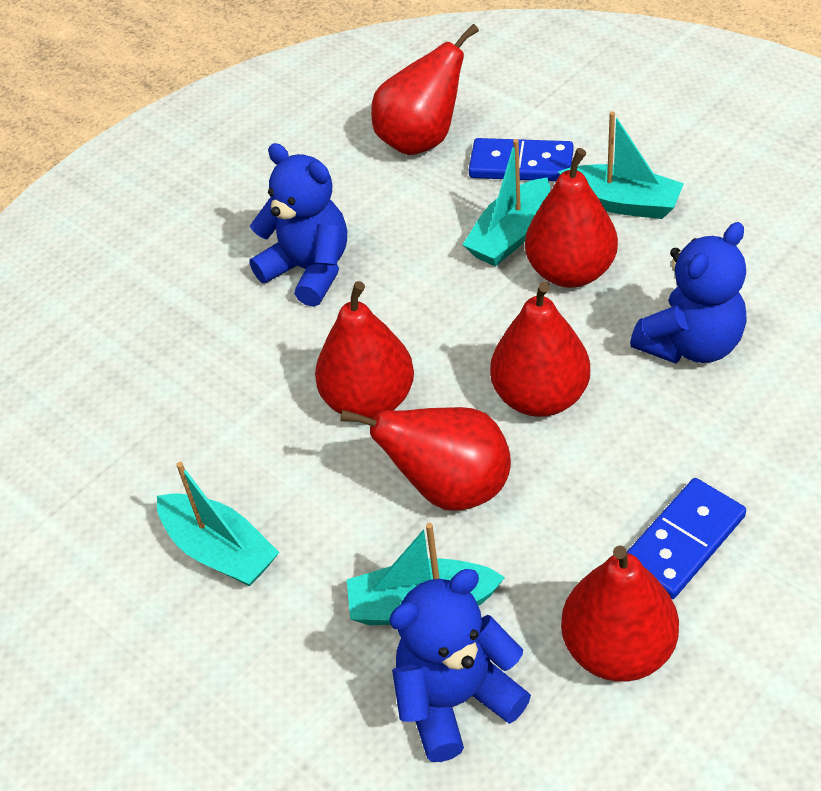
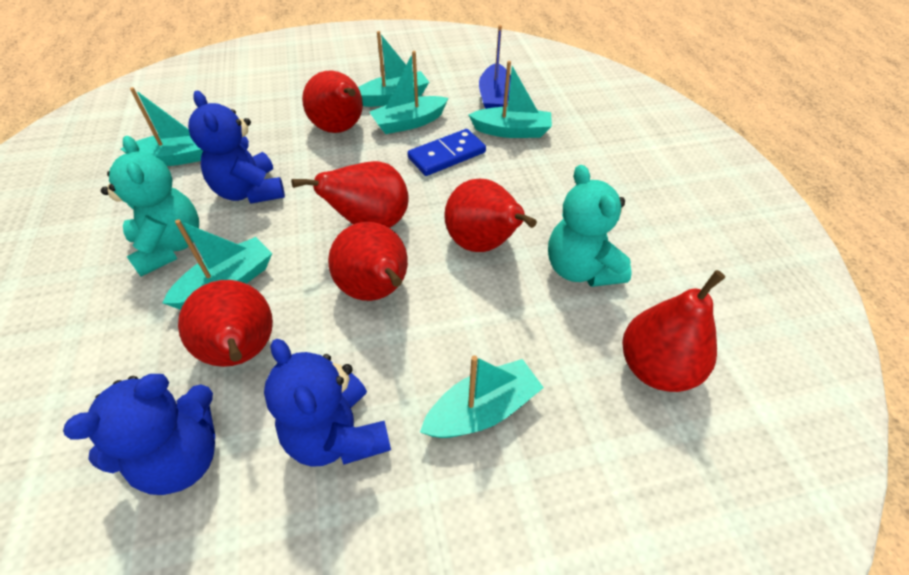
blue boat: 0 -> 1
blue domino: 2 -> 1
turquoise boat: 4 -> 6
turquoise teddy bear: 0 -> 2

